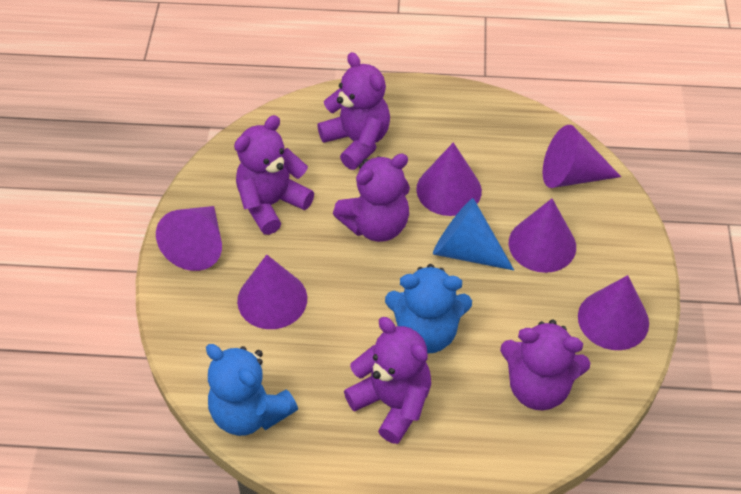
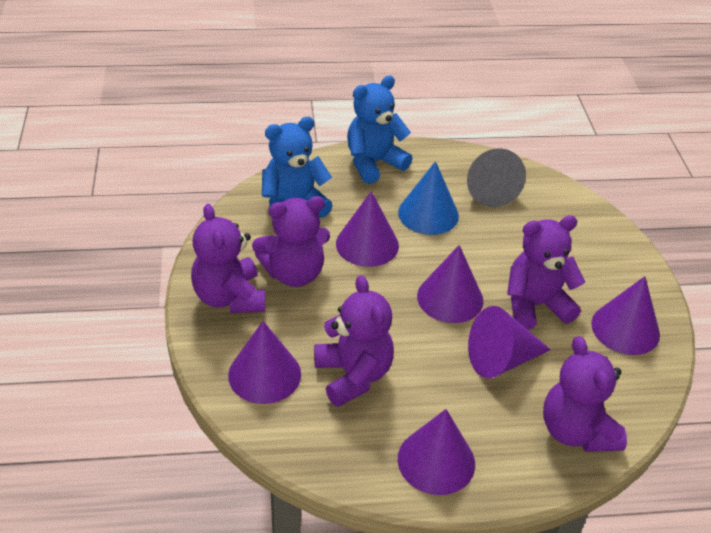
grey cone: 0 -> 1

